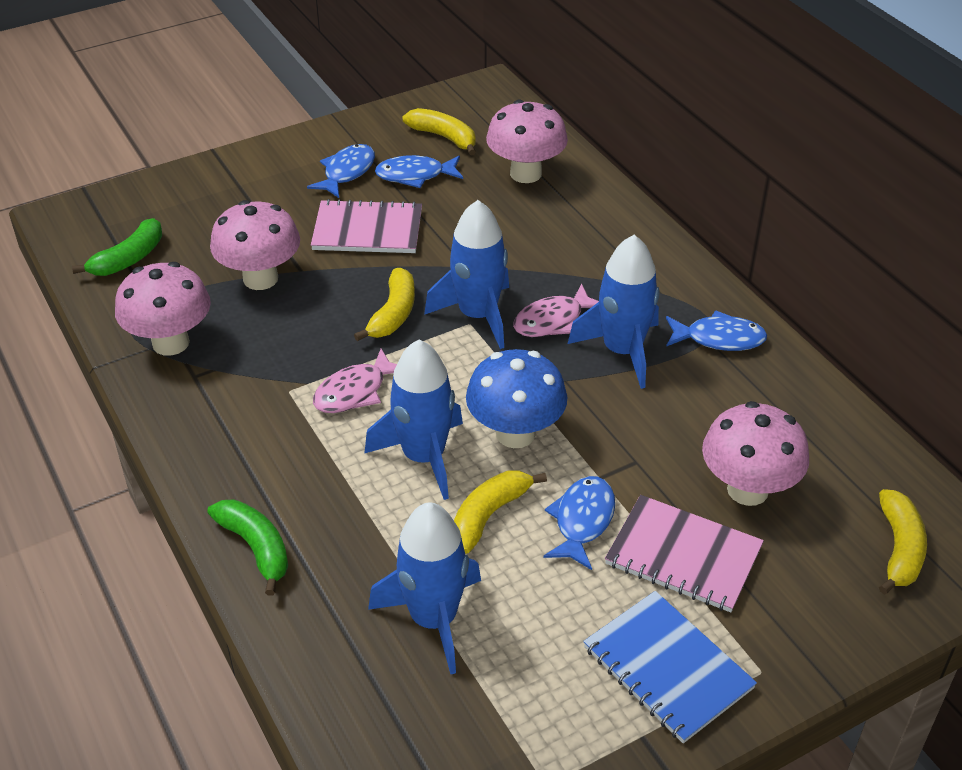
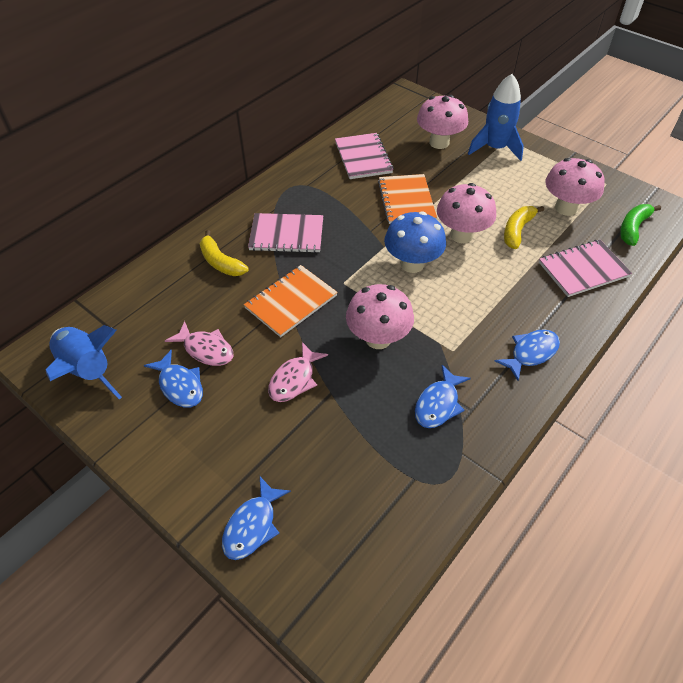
blue notebook: 1 -> 0
blue rocket: 4 -> 2
green banana: 2 -> 1
orange notebook: 0 -> 2
pink notebook: 2 -> 3
yellow banana: 4 -> 2

